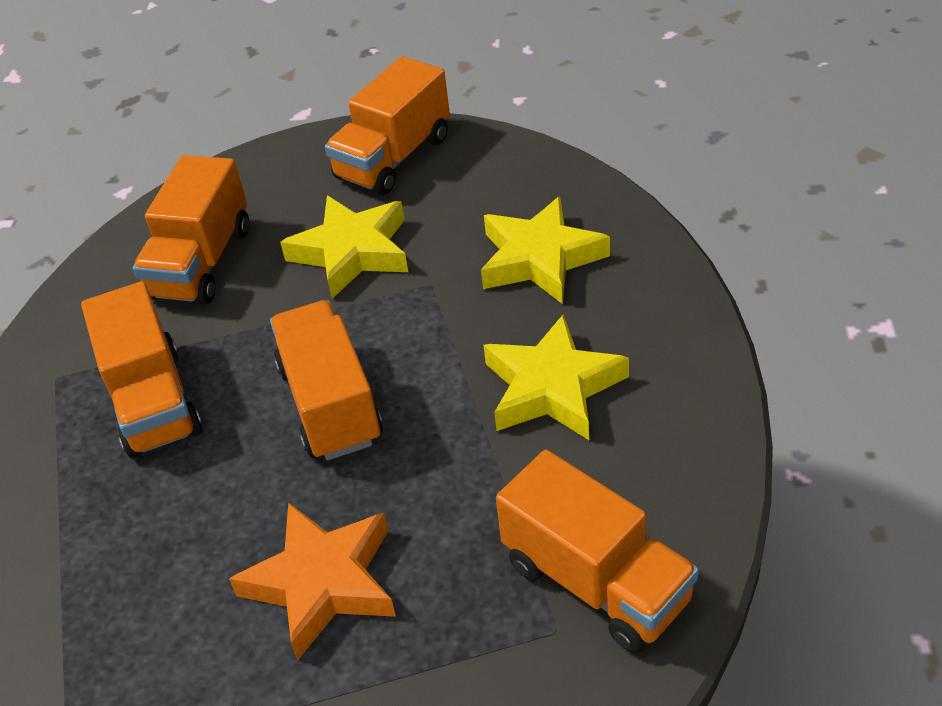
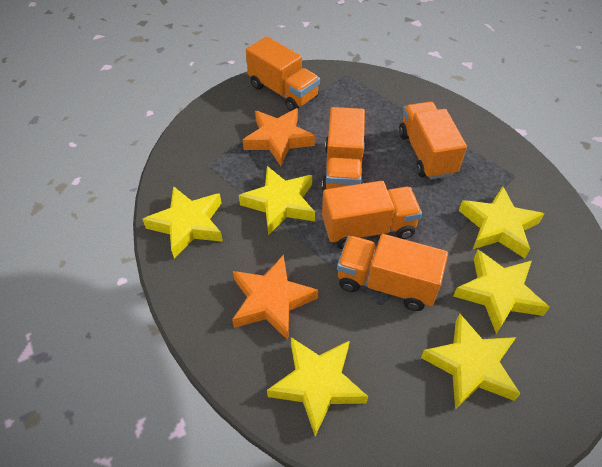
orange star: 1 -> 2
yellow star: 3 -> 6

